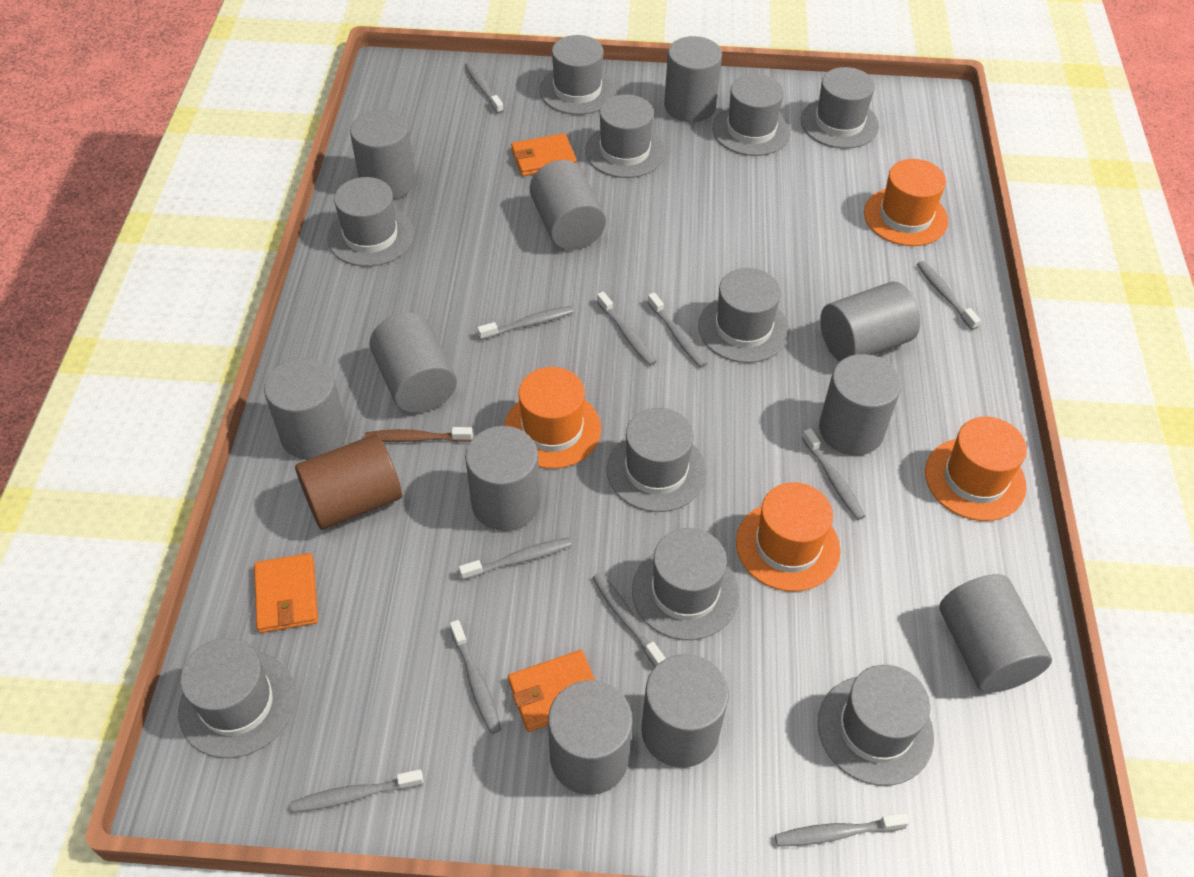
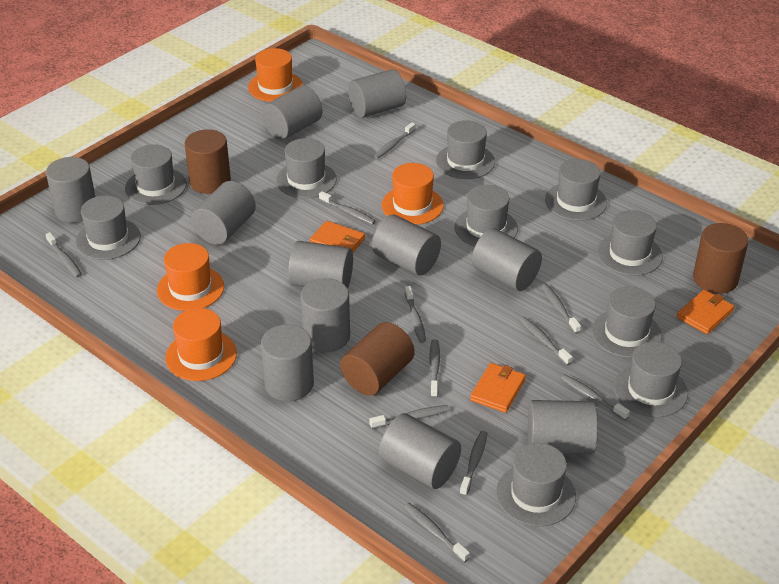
brown cylinder: 1 -> 3
brown toothbrush: 1 -> 0

